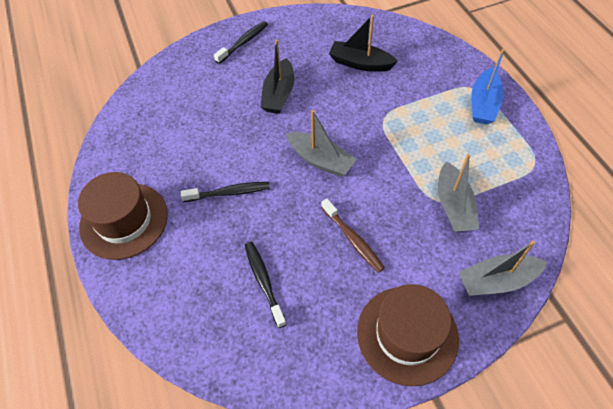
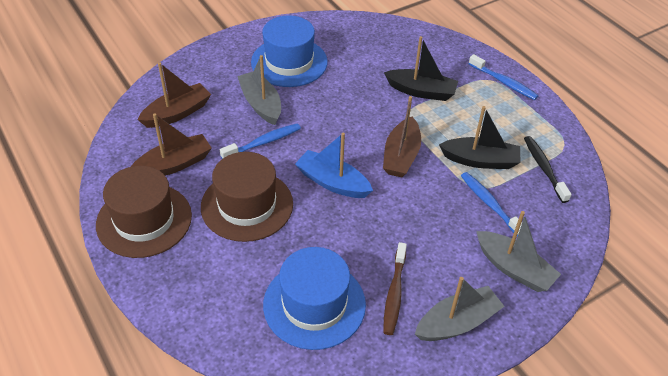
black toothbrush: 3 -> 1
blue hat: 0 -> 2
blue toothbrush: 0 -> 3
brown boat: 0 -> 3

